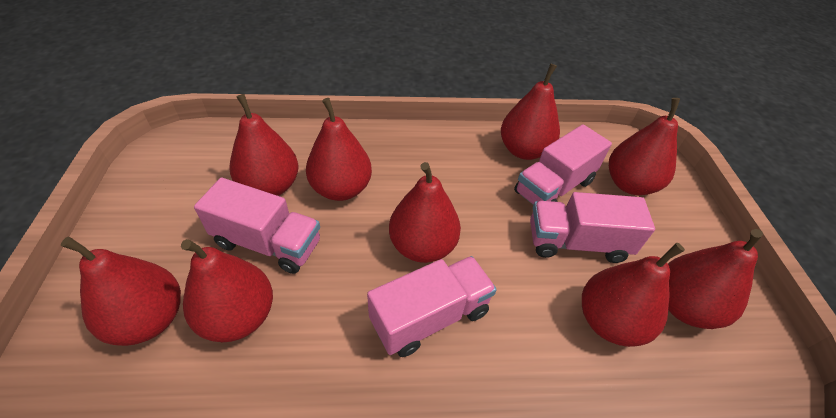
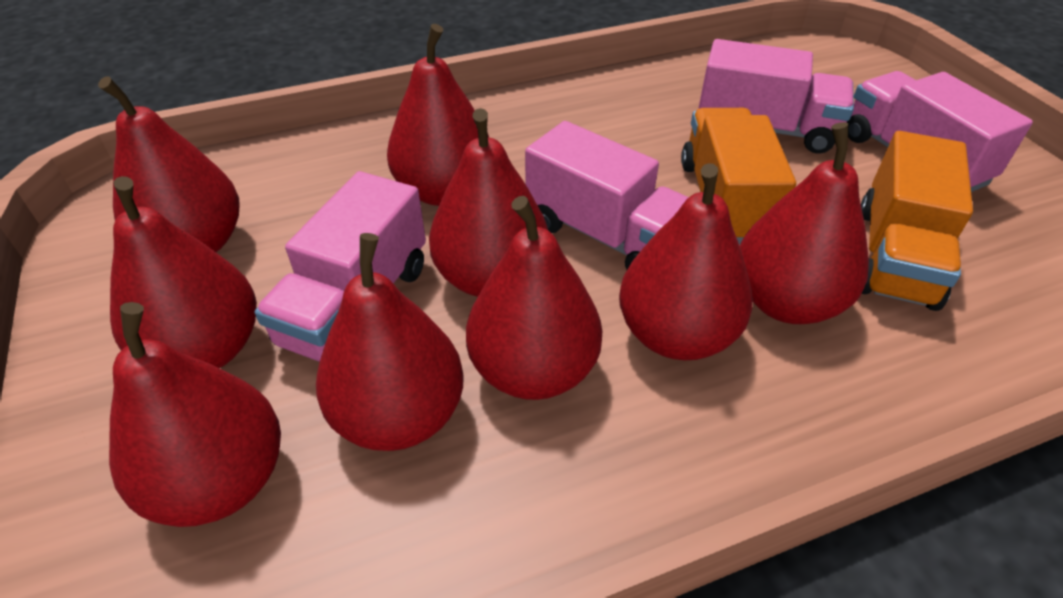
orange truck: 0 -> 2

